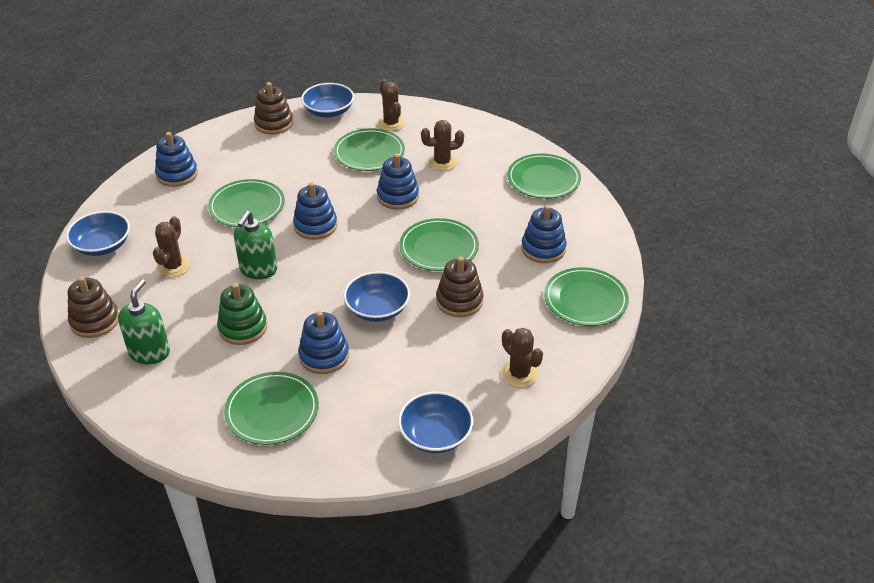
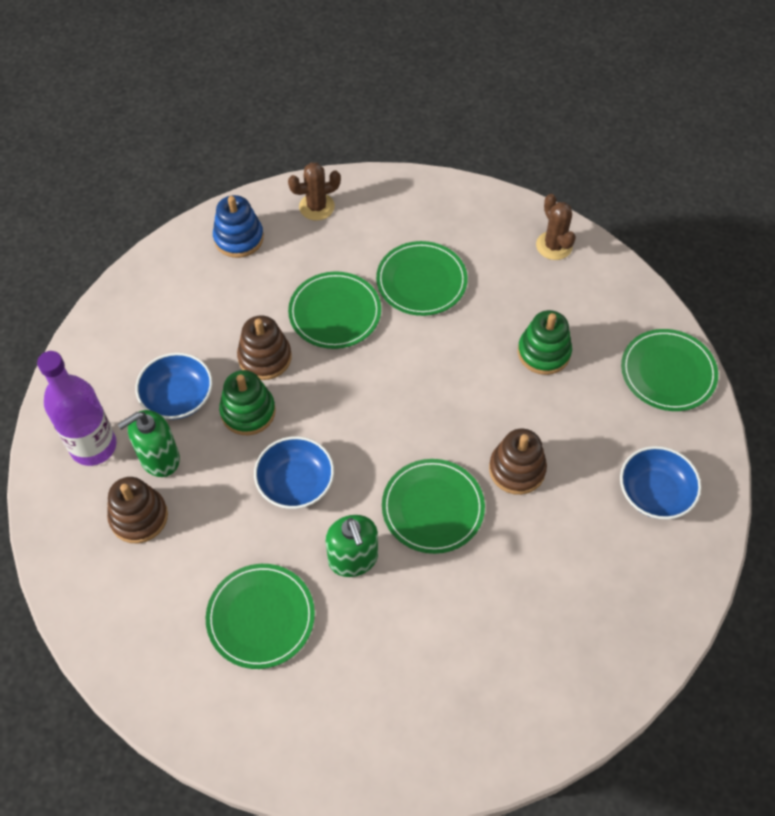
blue bowl: 4 -> 3
blue stacking toy: 5 -> 1
brown cactus: 4 -> 2
green plate: 6 -> 5
green stacking toy: 1 -> 2
purple bottle: 0 -> 1

